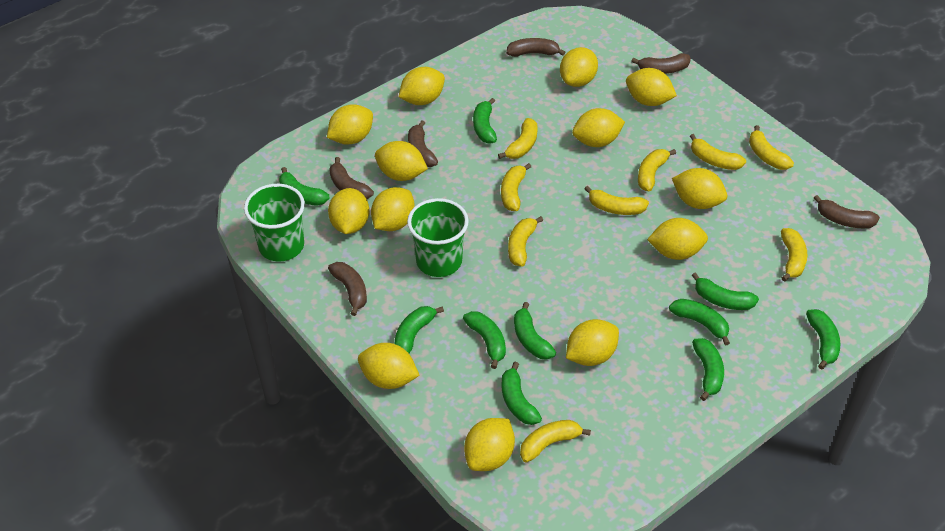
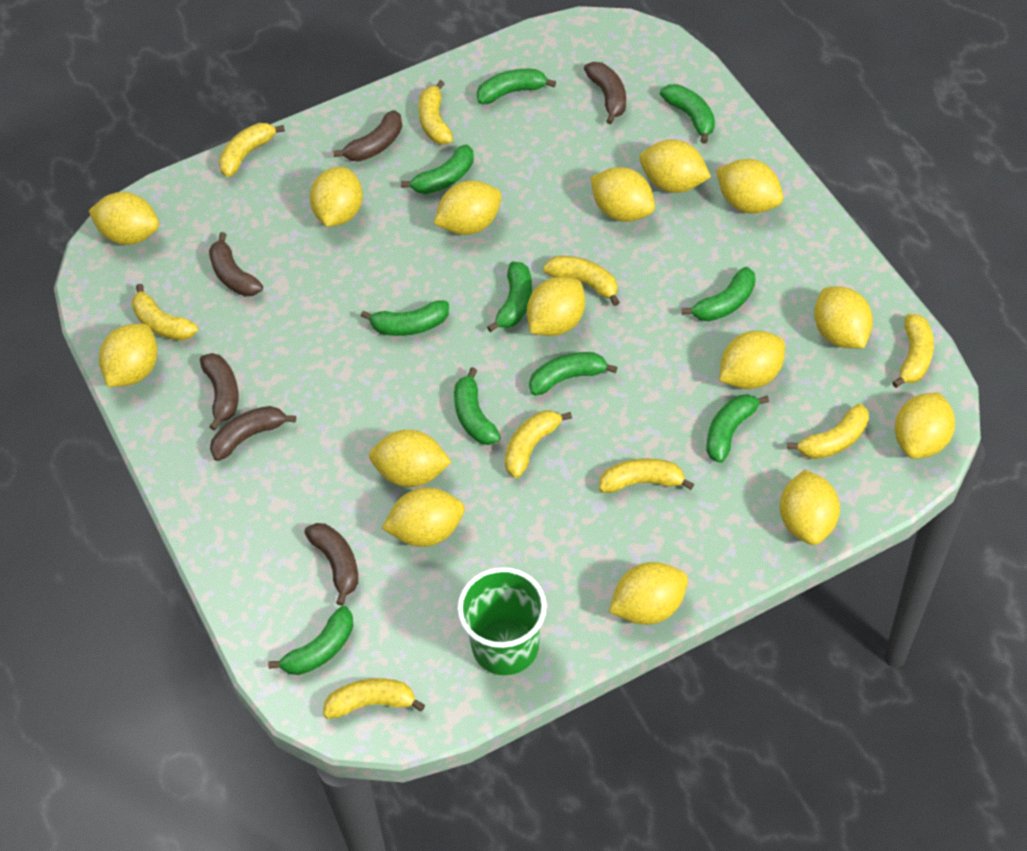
green cup: 2 -> 1
yellow lemon: 13 -> 15

